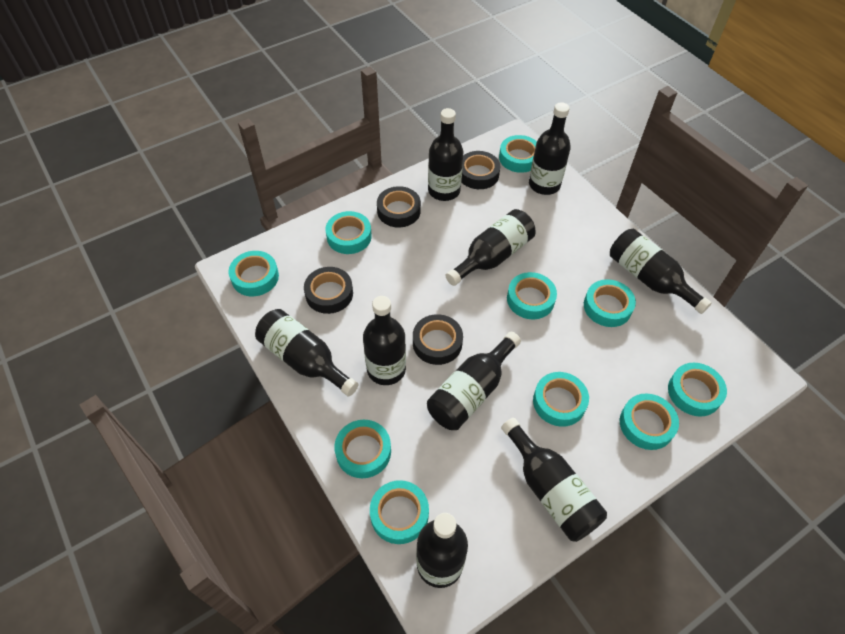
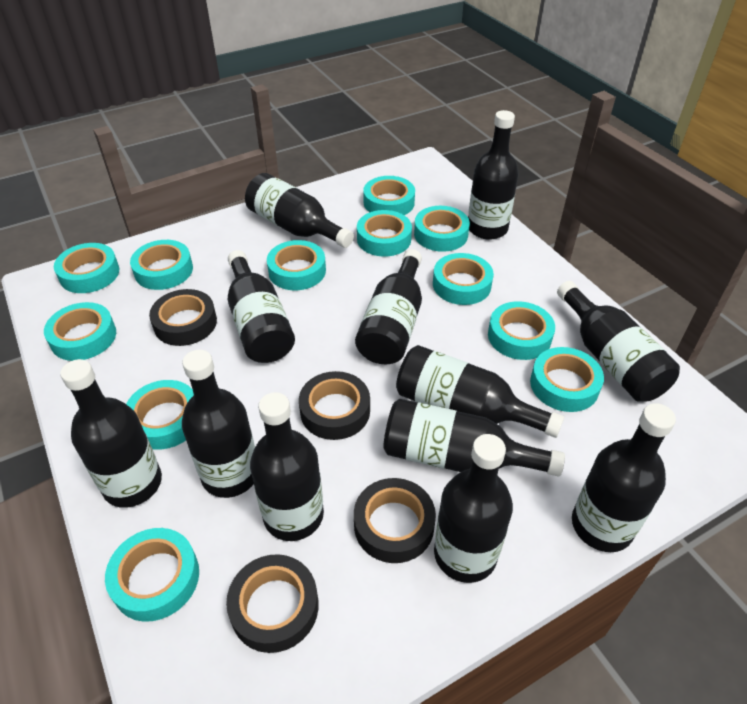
black bottle: 9 -> 12
turquoise tape: 10 -> 12

